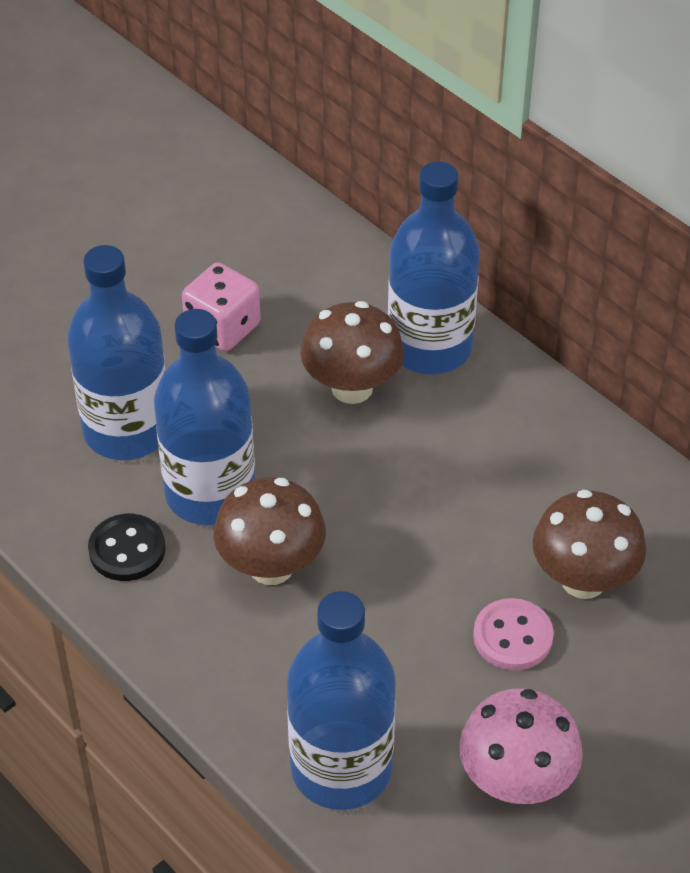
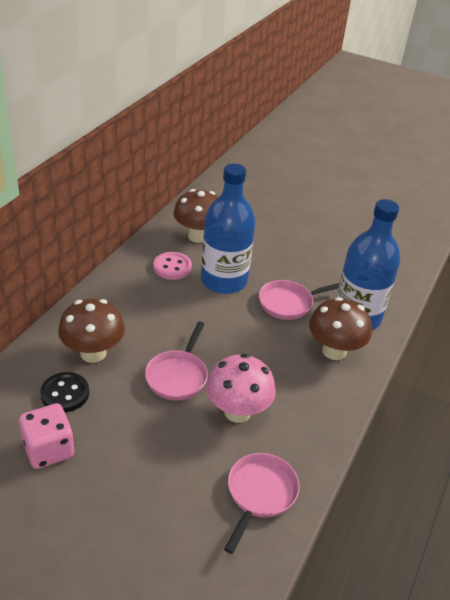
blue bottle: 4 -> 2
pink pan: 0 -> 3

